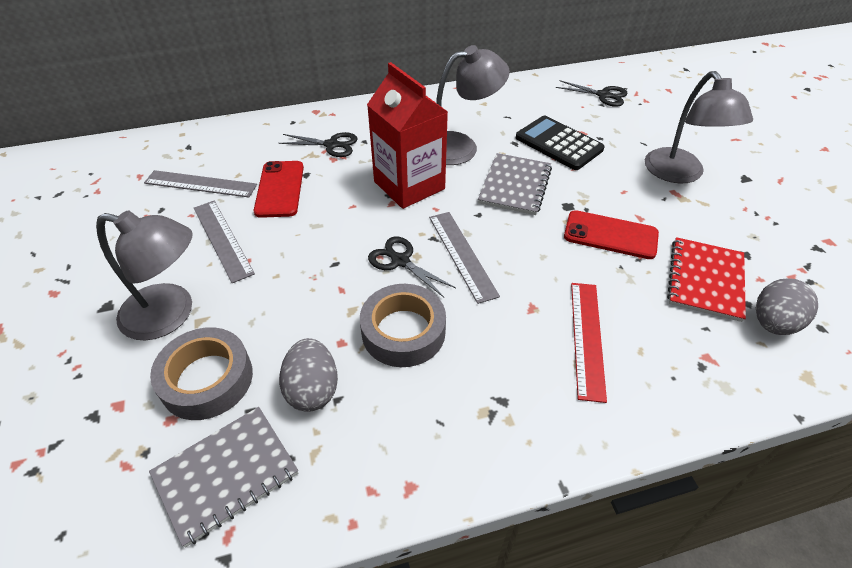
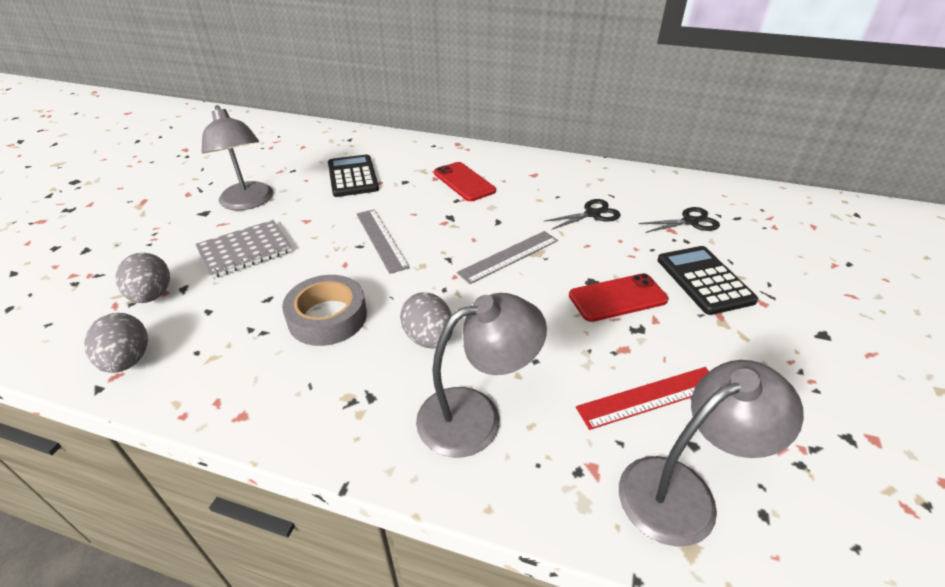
black calculator: 1 -> 2
black scissors: 3 -> 2
grey egg: 2 -> 3
grey notebook: 2 -> 1
grey ruler: 3 -> 2
grey tape: 2 -> 1
red carton: 1 -> 0
red notebook: 1 -> 0

